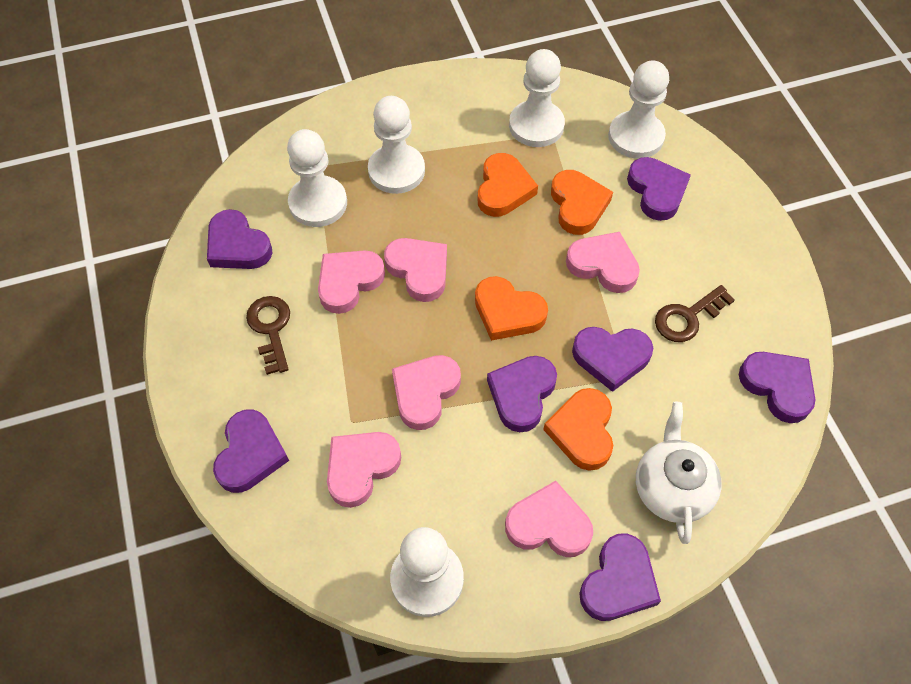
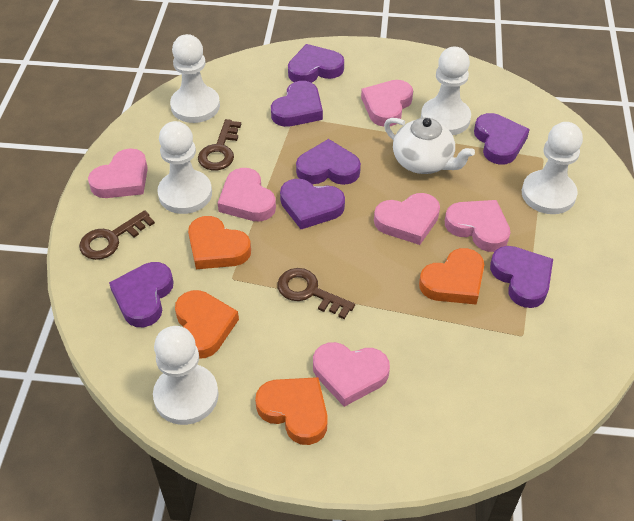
brown key: 2 -> 3

